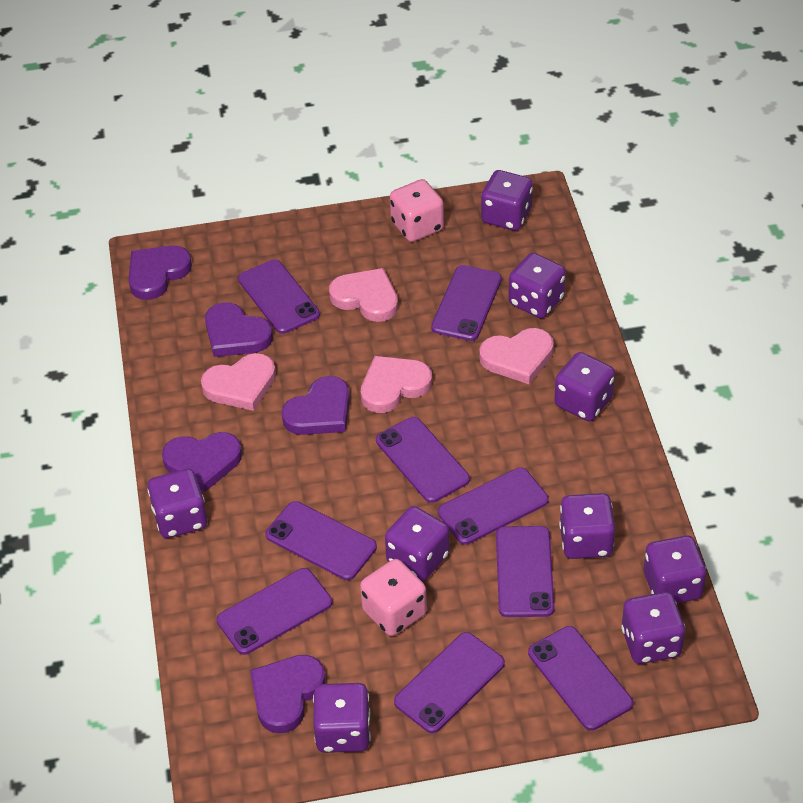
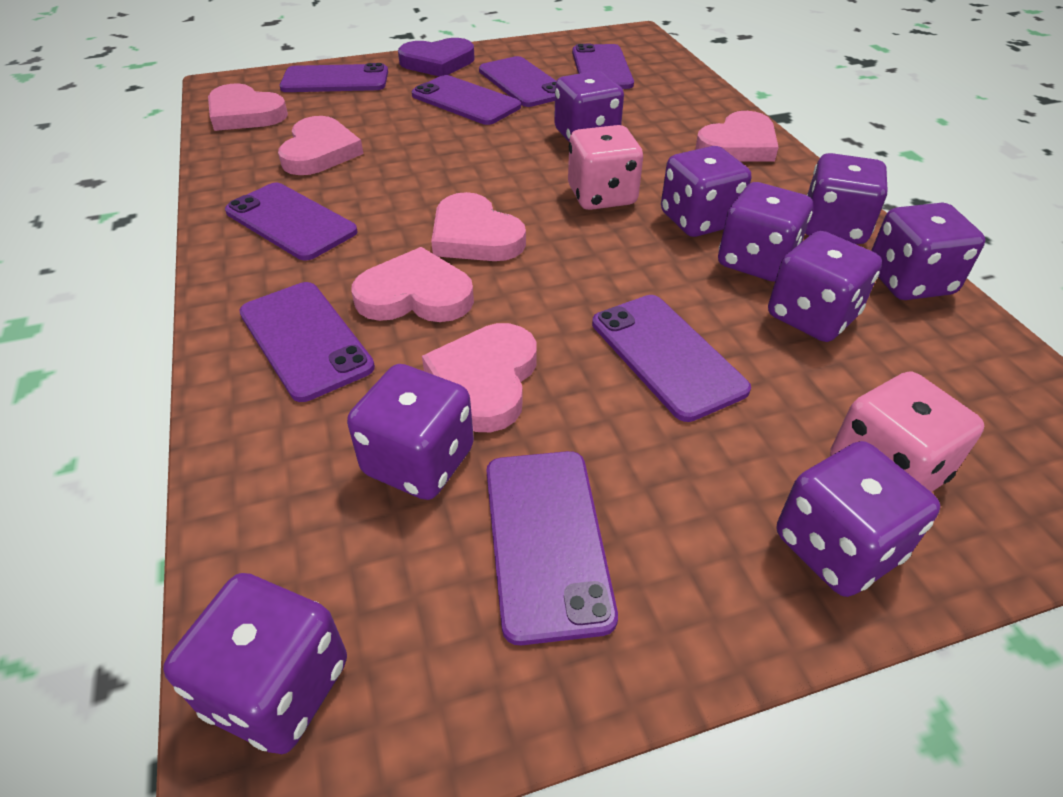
pink heart: 4 -> 6
purple heart: 5 -> 1
purple phone: 9 -> 8

